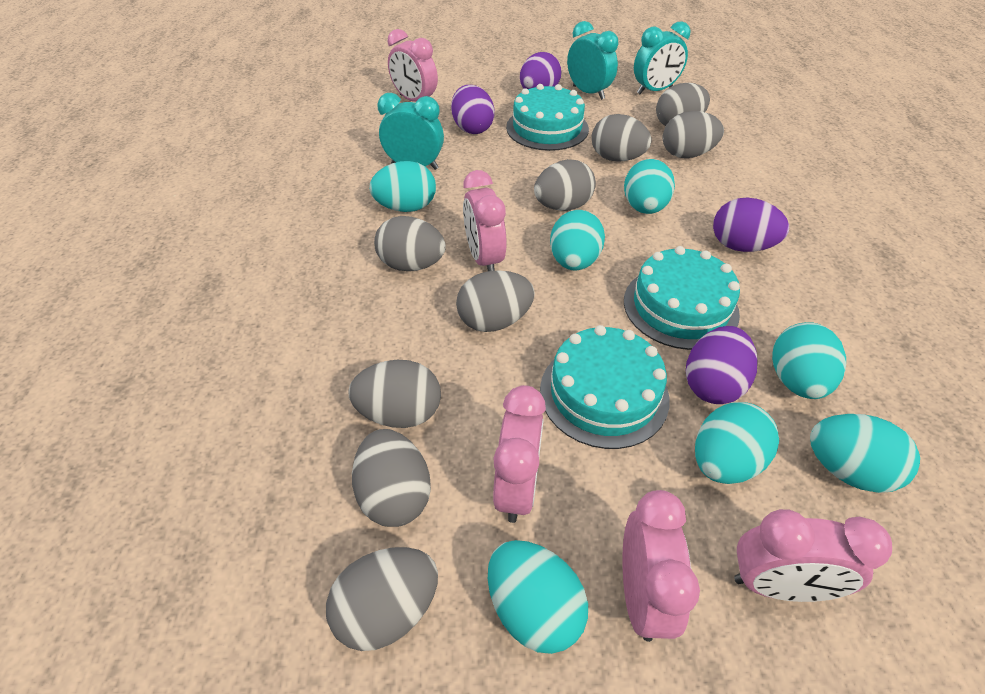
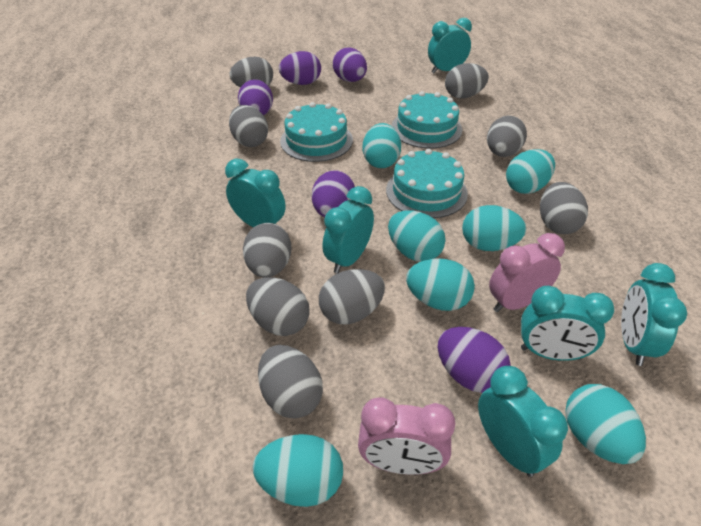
pink clock: 5 -> 2
purple egg: 4 -> 5
turquoise clock: 3 -> 6

